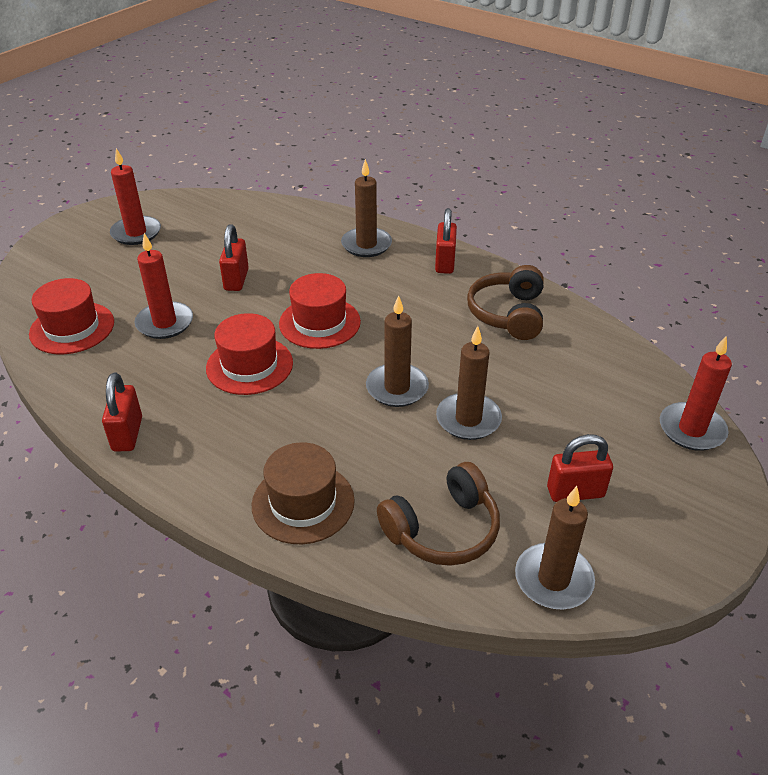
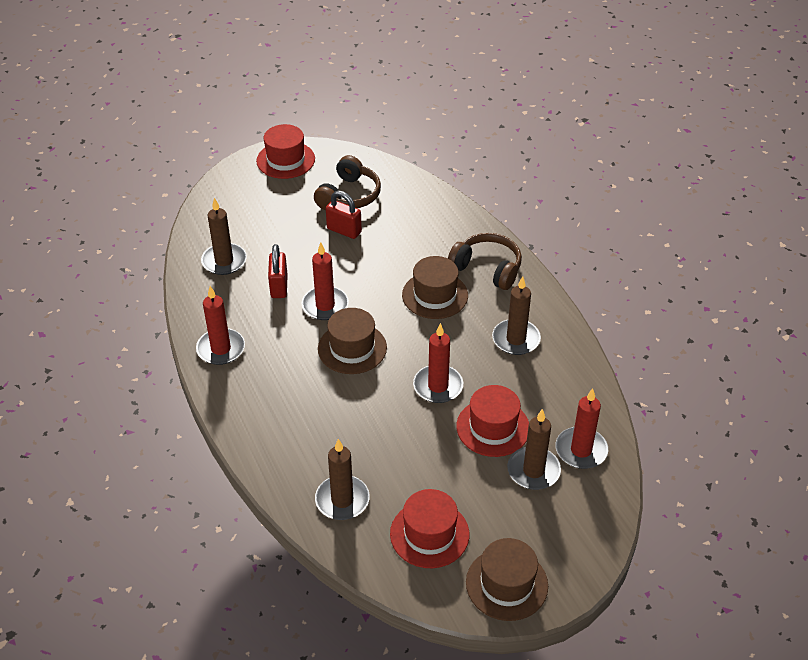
brown hat: 1 -> 3
red candle: 3 -> 4
red padlock: 4 -> 2

